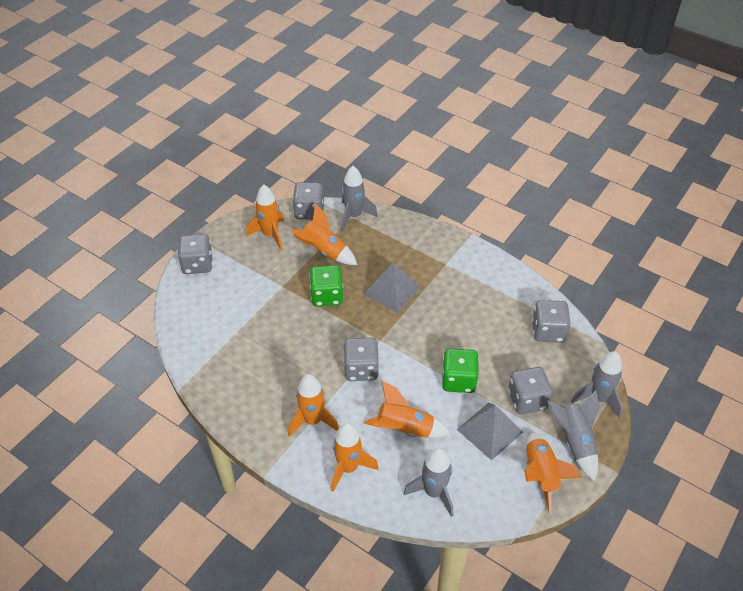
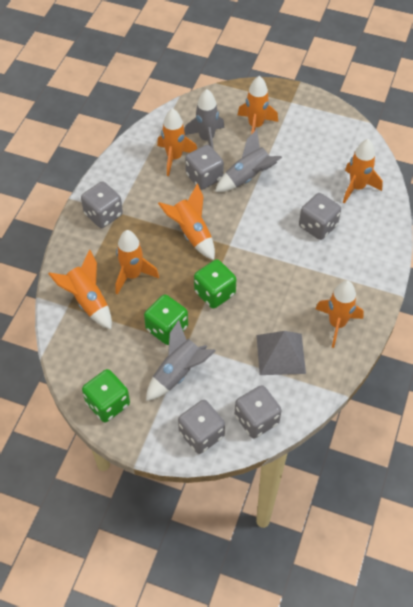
green dice: 2 -> 3
grey pyramid: 2 -> 1
grey rocket: 4 -> 3
orange rocket: 6 -> 7

